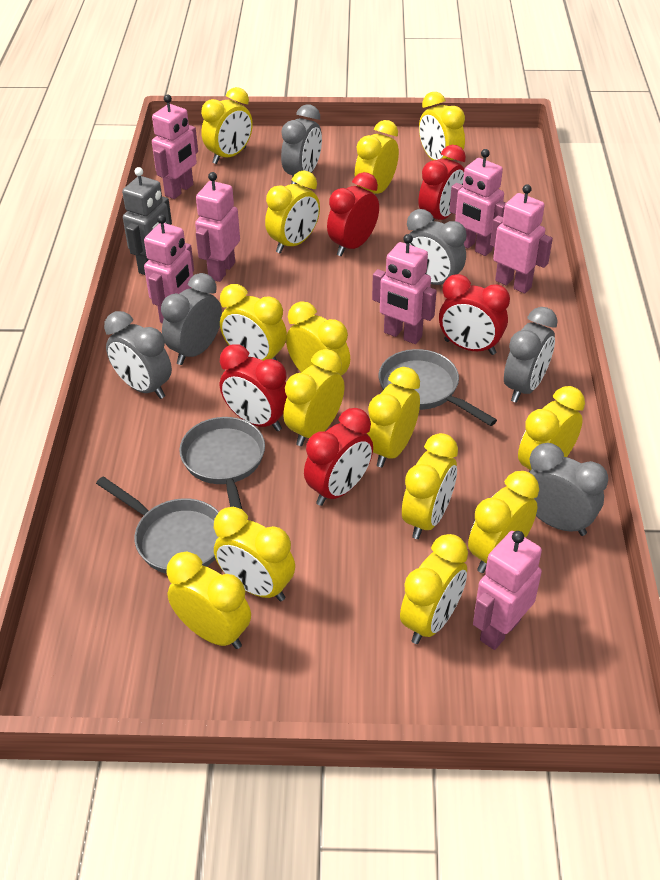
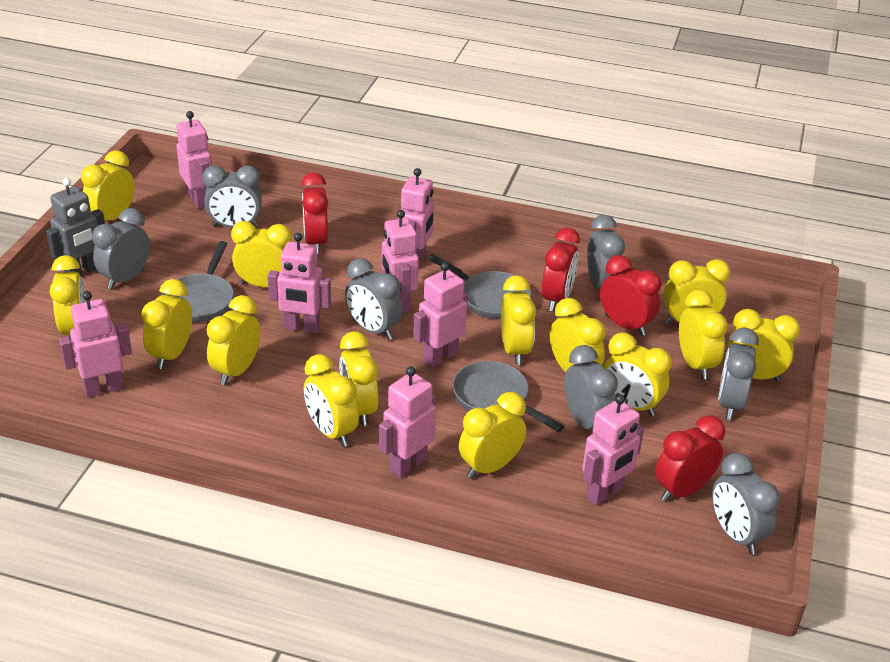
grey clock: 6 -> 7
pink robot: 7 -> 8
red clock: 5 -> 4

